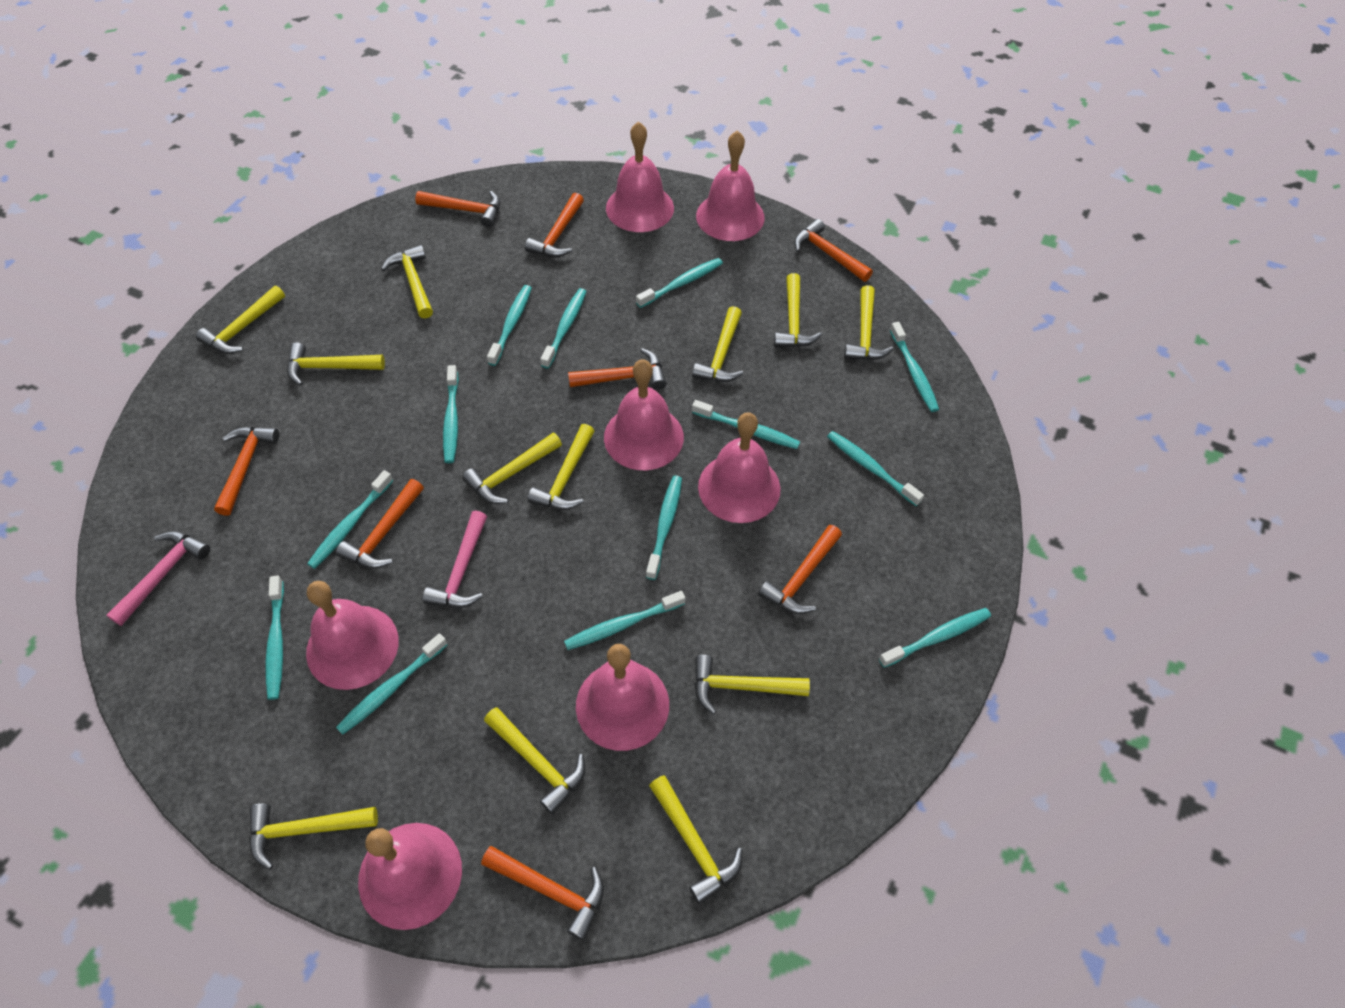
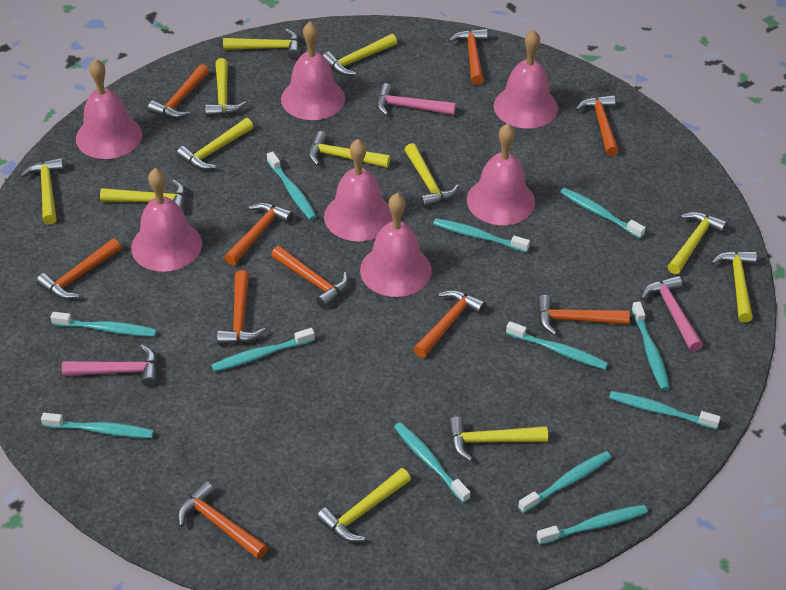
orange hammer: 8 -> 10
pink hammer: 2 -> 3
turquoise toothbrush: 13 -> 12

